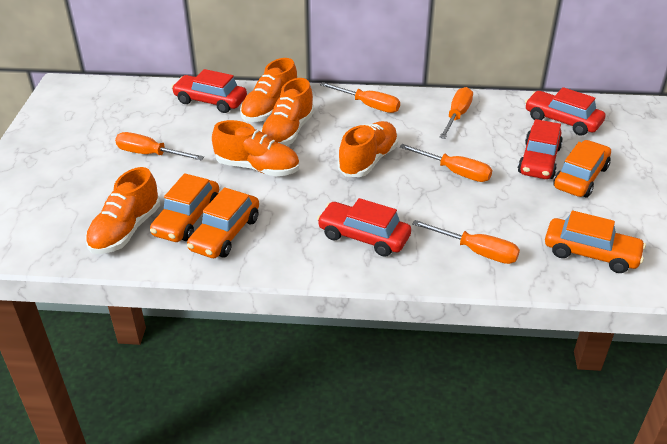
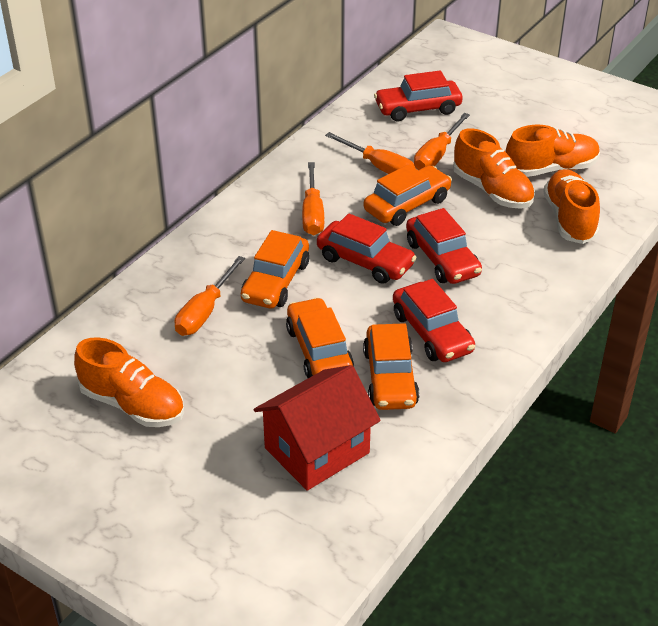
orange screwdriver: 5 -> 4
orange shoe: 5 -> 4
red house: 0 -> 1

